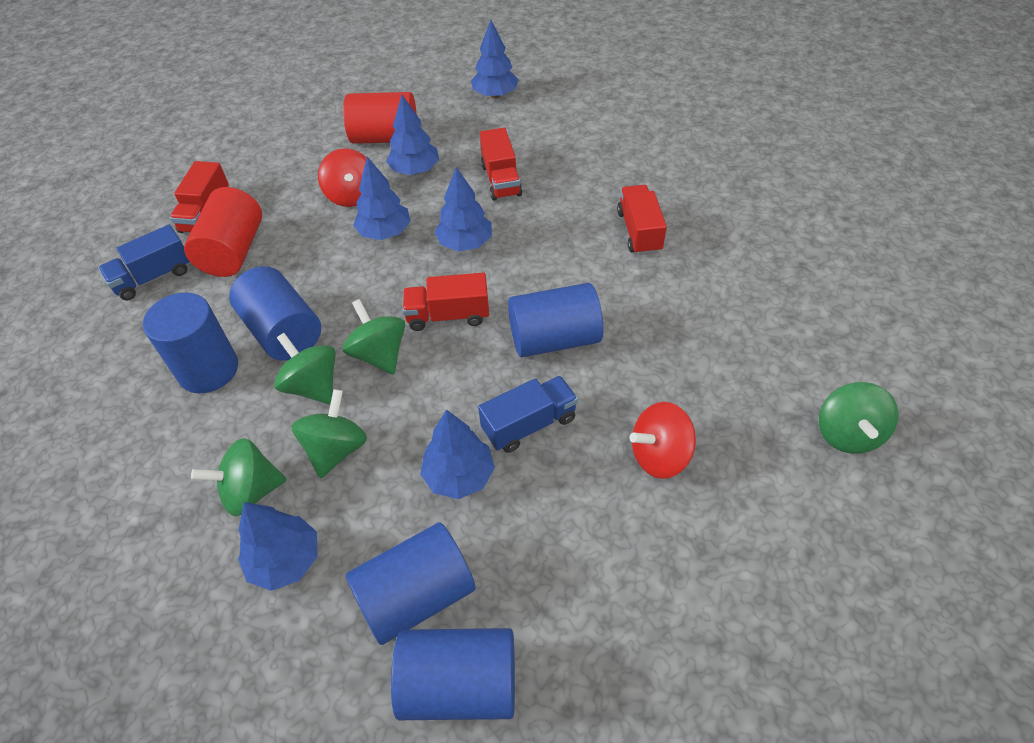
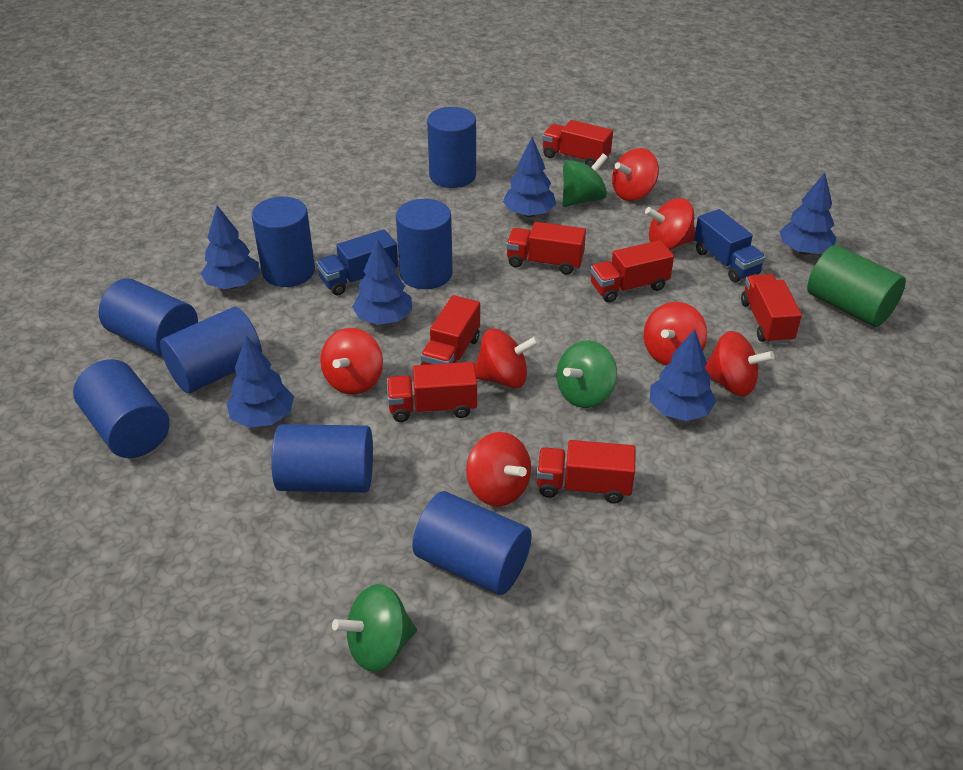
blue cylinder: 5 -> 8
green cylinder: 0 -> 1
green spinning top: 5 -> 3
red cylinder: 2 -> 0
red spinning top: 2 -> 7
red truck: 4 -> 7

